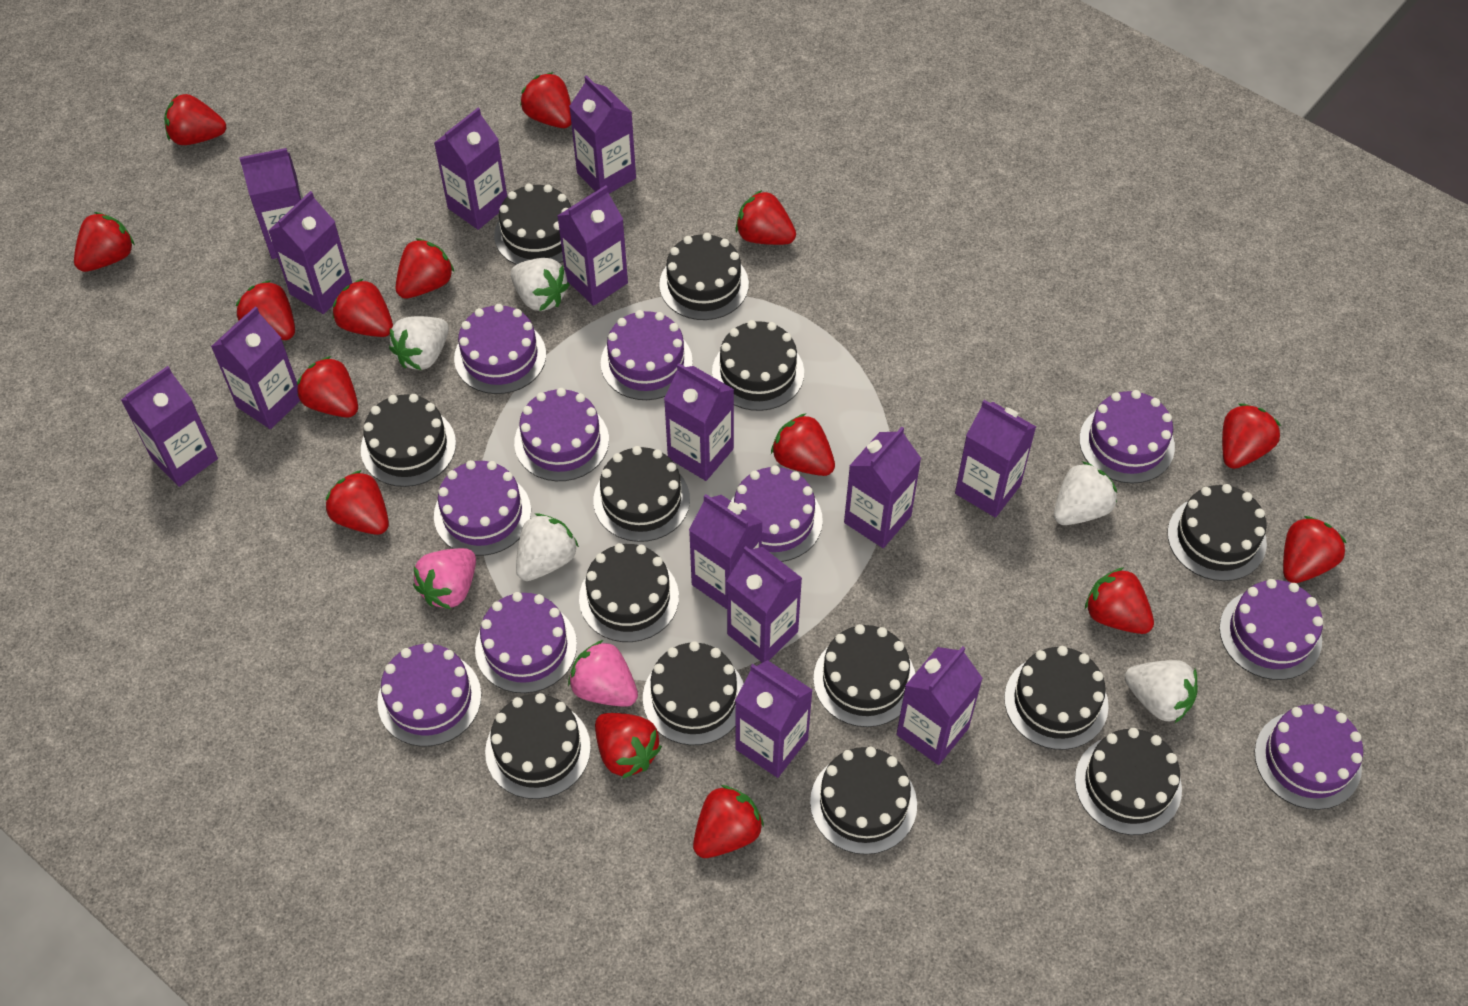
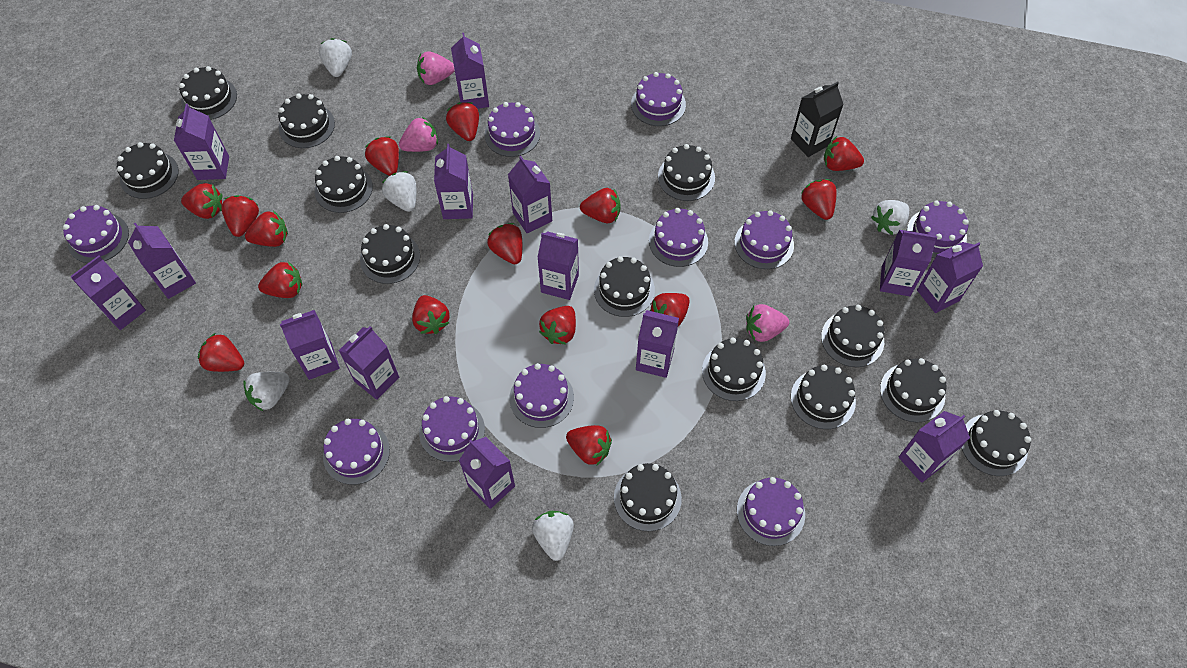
black carton: 0 -> 1
pink strawberry: 2 -> 3

